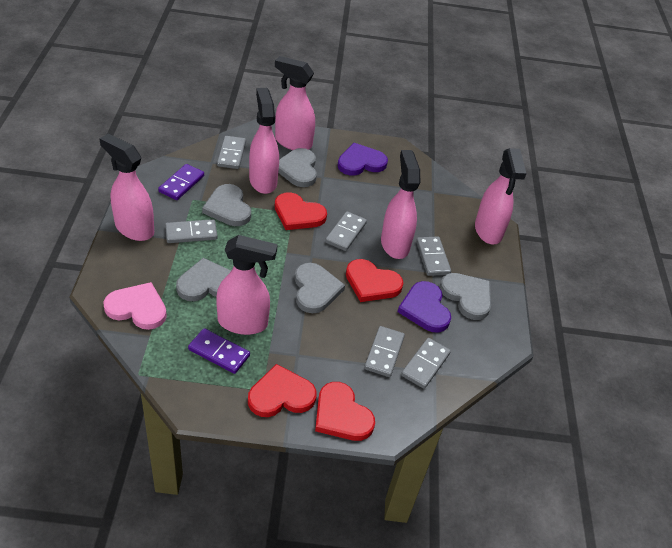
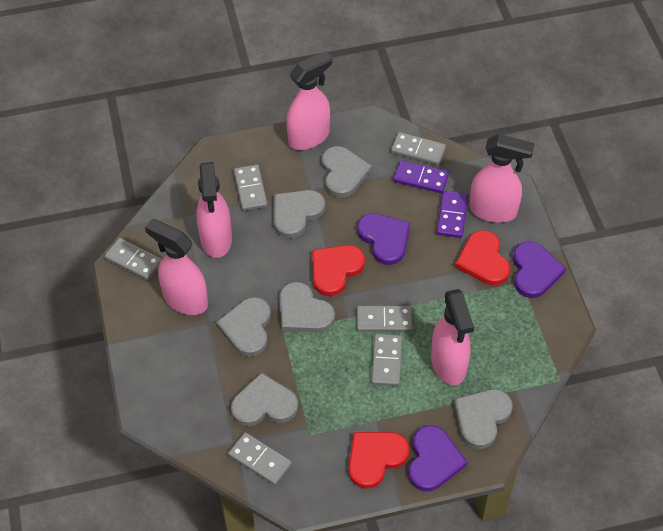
grey heart: 5 -> 6
pink heart: 1 -> 0
pink spray bottle: 6 -> 5
purple heart: 2 -> 3
red heart: 4 -> 3

